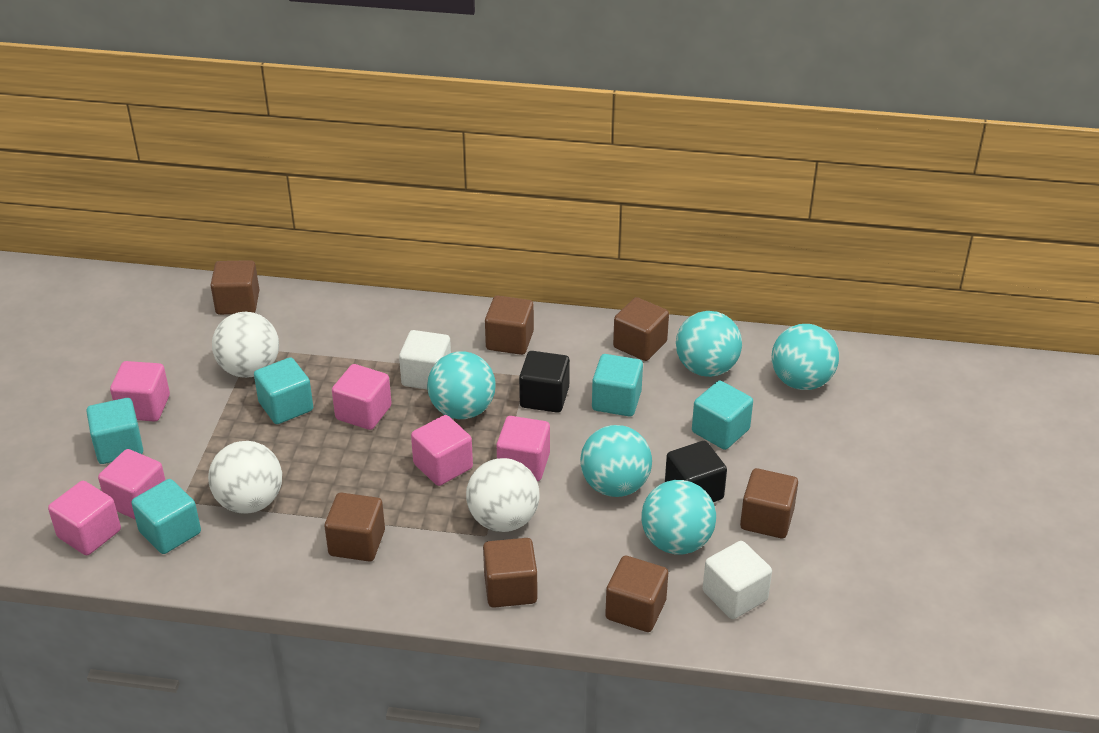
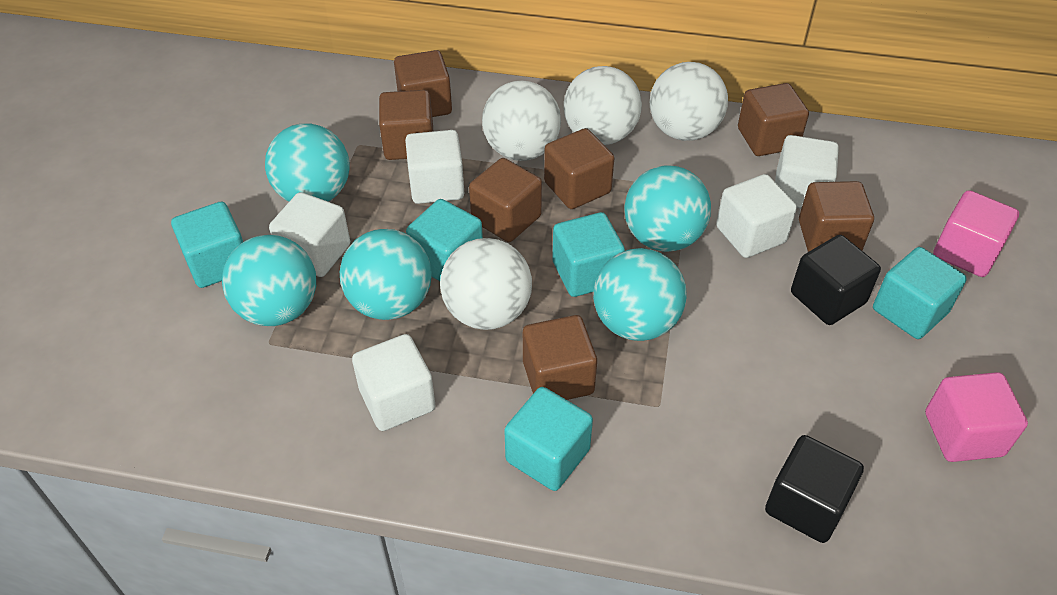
pink cube: 6 -> 2
white ball: 3 -> 4
white cube: 2 -> 5

